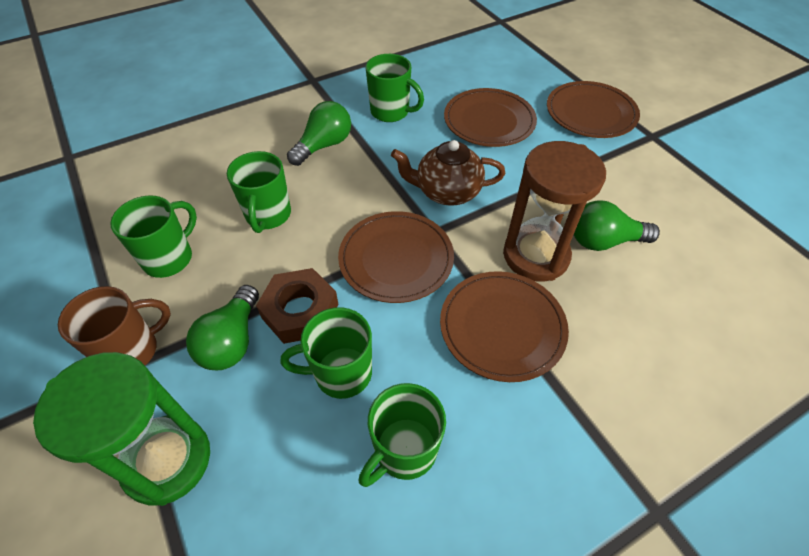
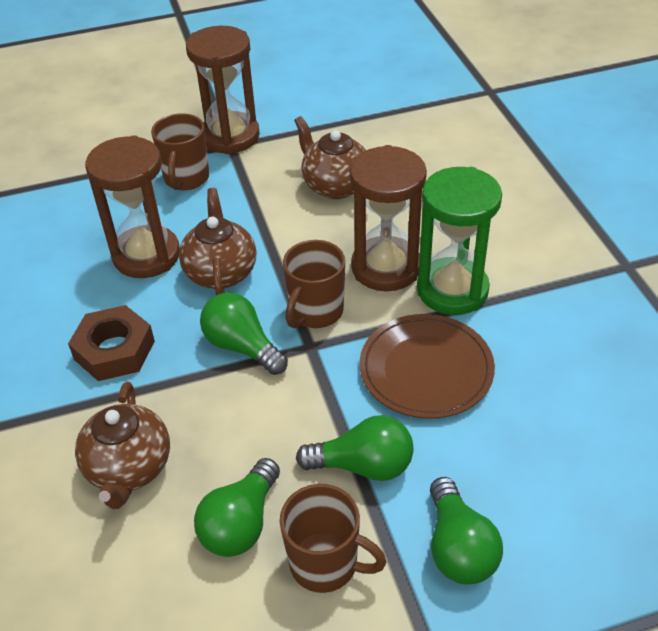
brown hourglass: 1 -> 3
brown mug: 1 -> 3
brown plate: 4 -> 1
brown teapot: 1 -> 3
green light bulb: 3 -> 4
green mug: 5 -> 0

